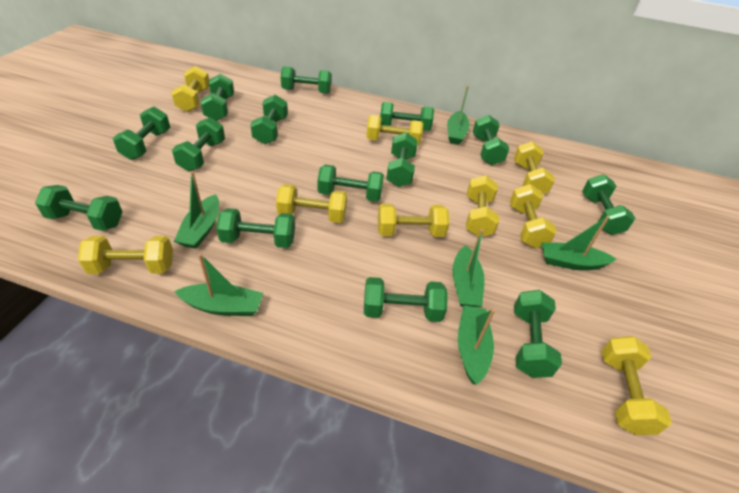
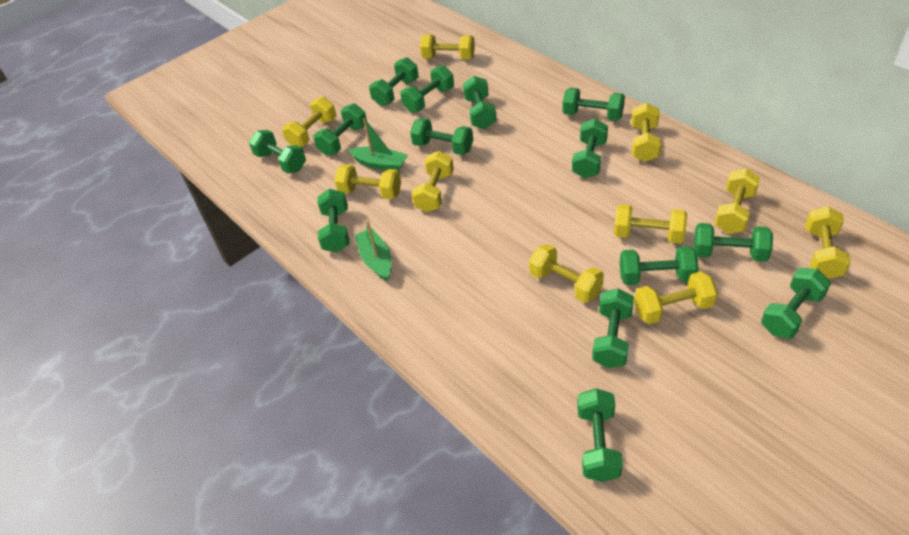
green boat: 6 -> 2
yellow dumbbell: 9 -> 10

